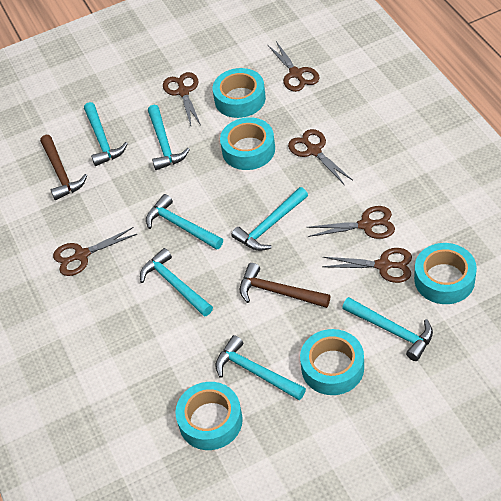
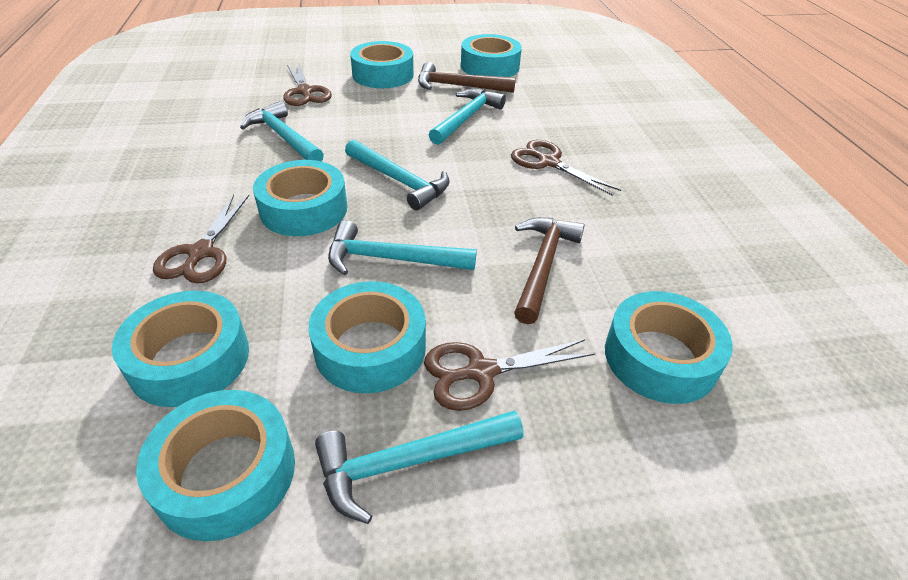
brown scissors: 6 -> 4
turquoise hammer: 7 -> 5
turquoise tape: 5 -> 7

